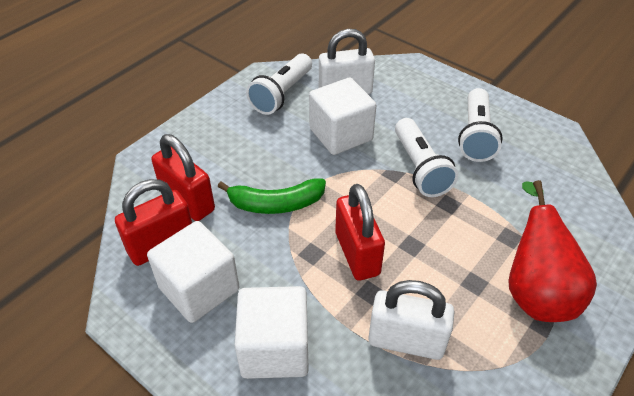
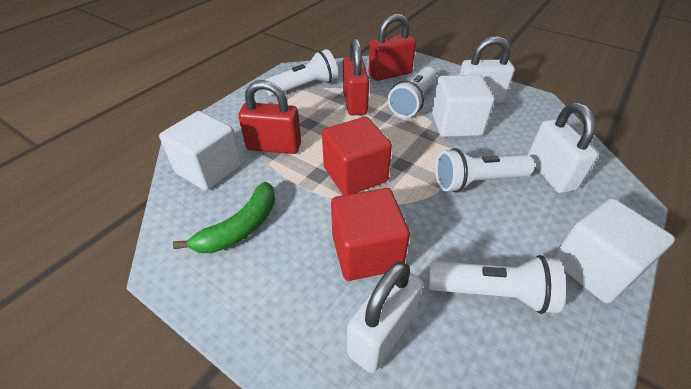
red cube: 0 -> 2
red pear: 1 -> 0
white flashlight: 3 -> 4
white padlock: 2 -> 3

